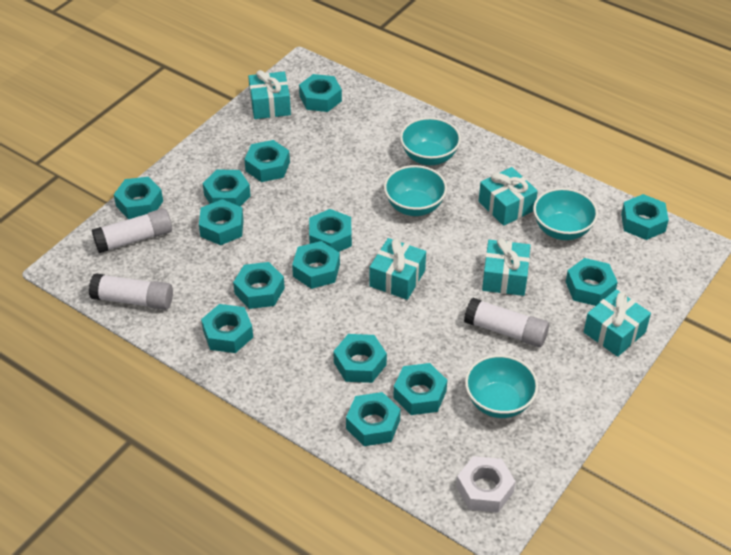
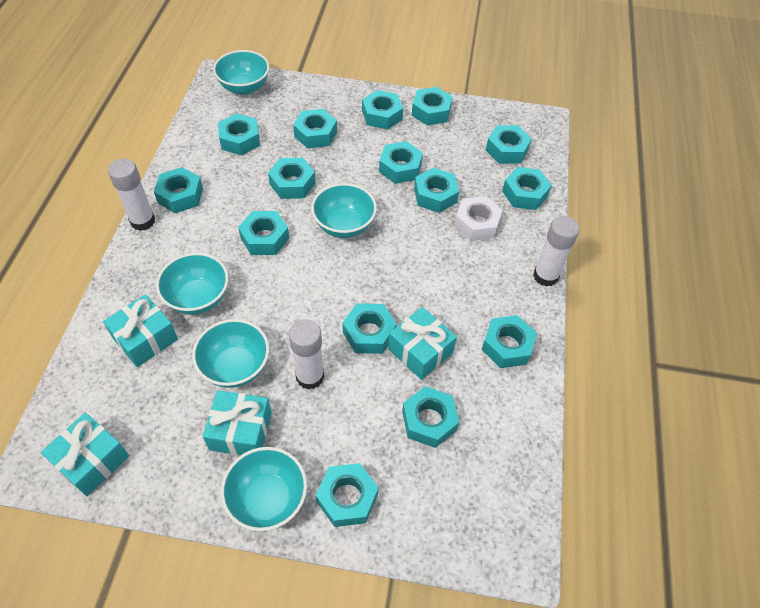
turquoise bowl: 4 -> 5
turquoise gift: 5 -> 4
turquoise nut: 14 -> 15

